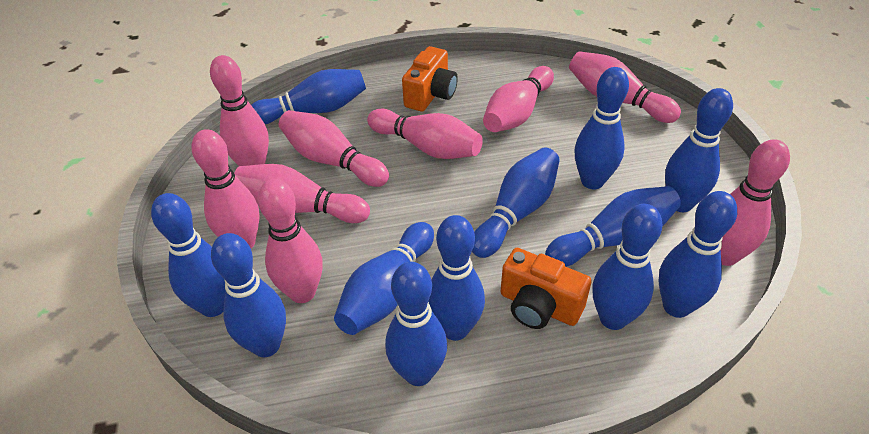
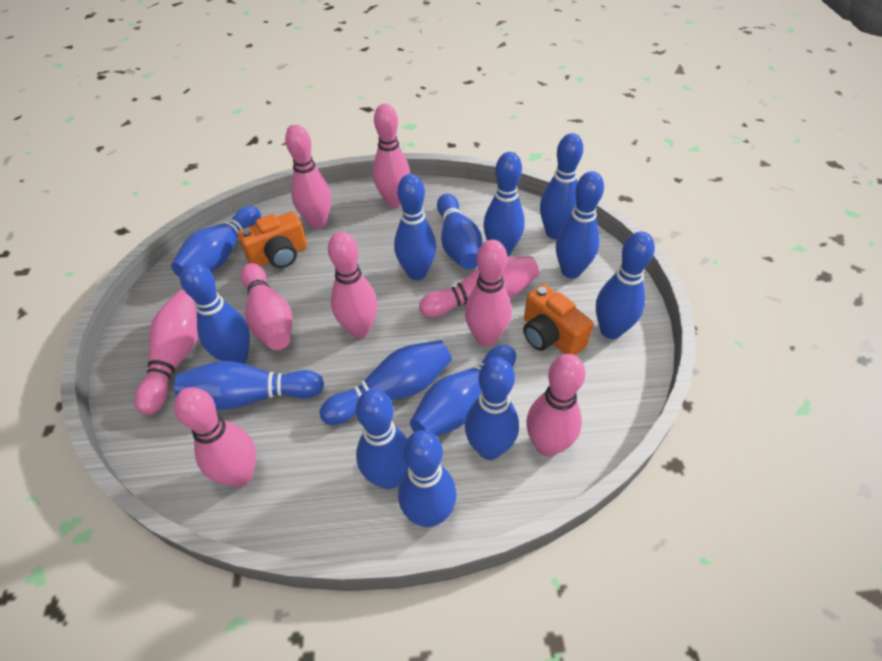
blue bowling pin: 12 -> 14

